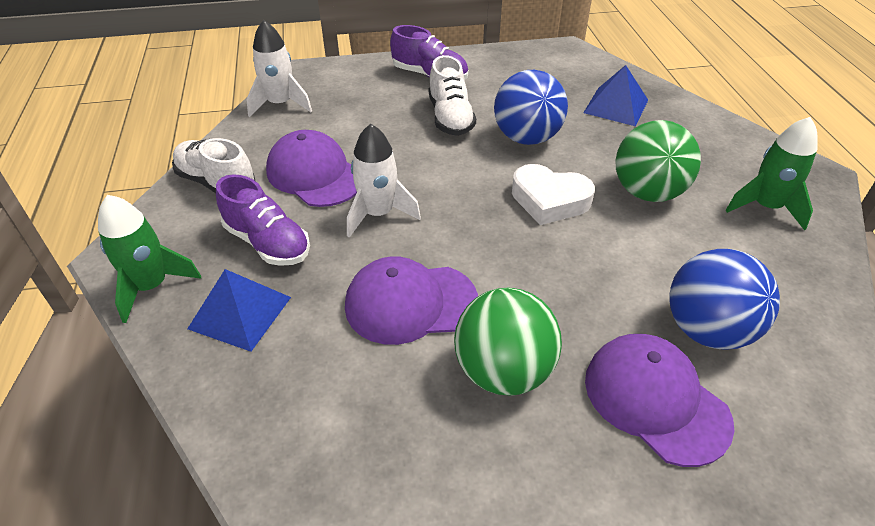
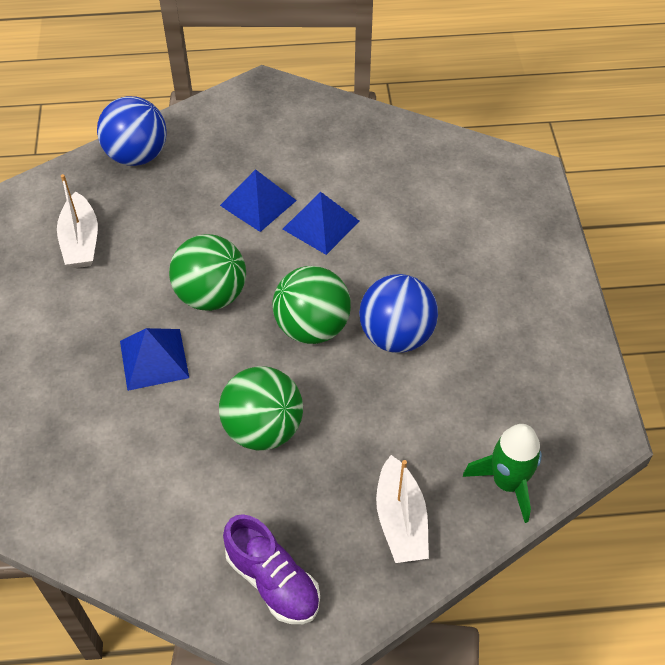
blue pyramid: 2 -> 3
green ball: 2 -> 3
green rocket: 2 -> 1
purple cap: 3 -> 0
purple shoe: 2 -> 1
white boat: 0 -> 2
white heart: 1 -> 0
white rocket: 2 -> 0
white shoe: 2 -> 0

